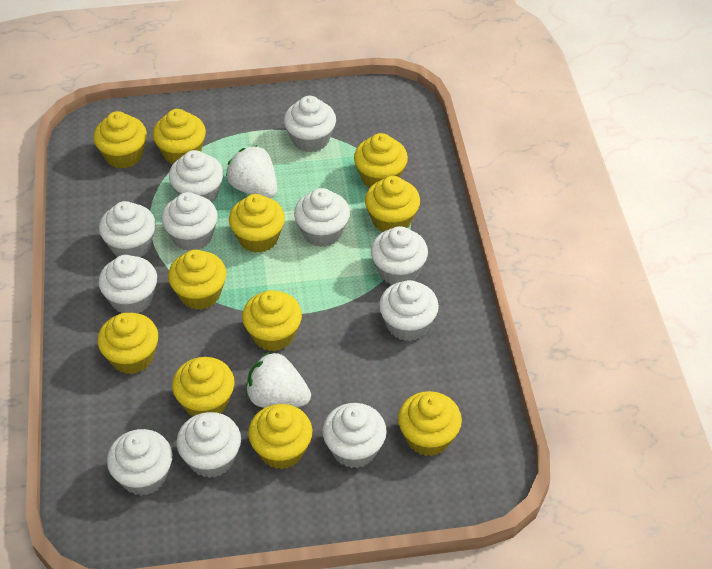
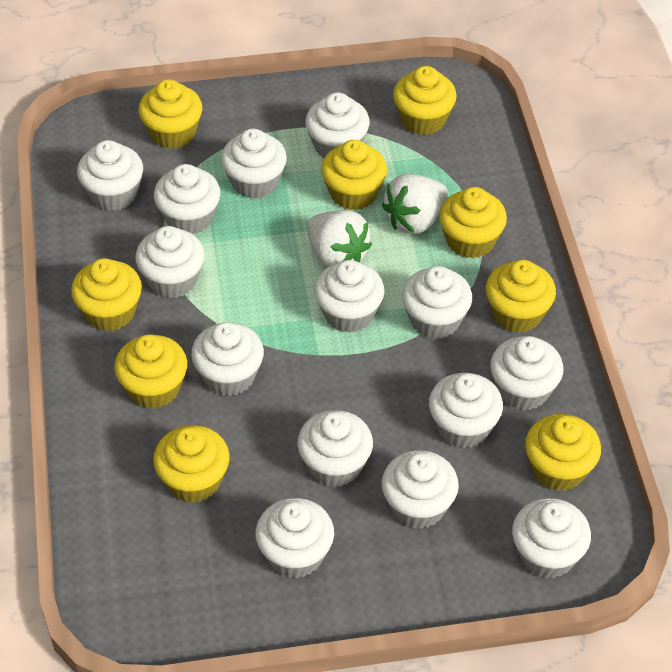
white cupcake: 11 -> 14
yellow cupcake: 11 -> 9

